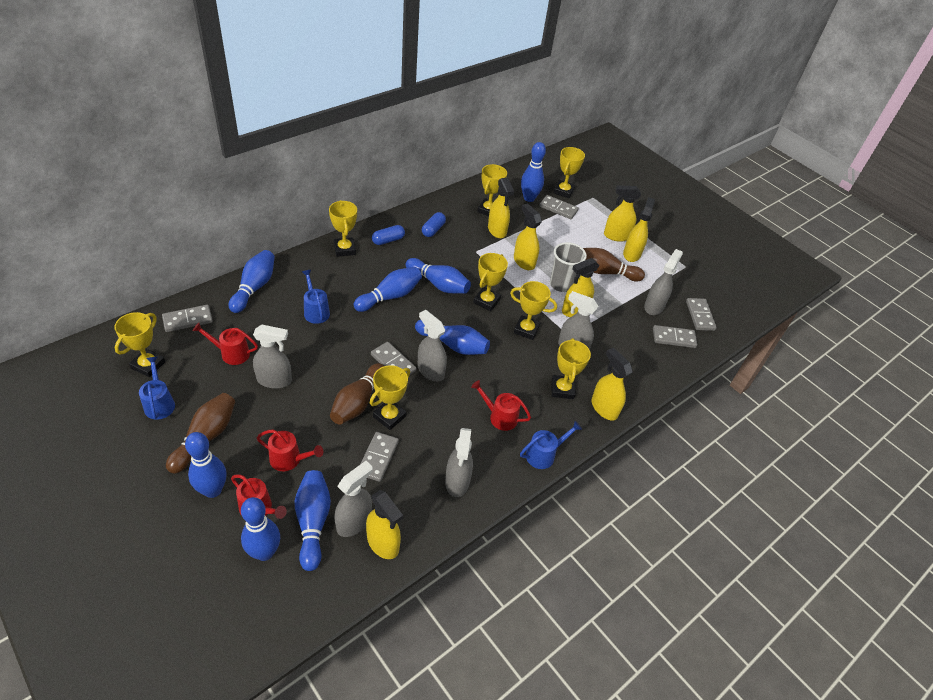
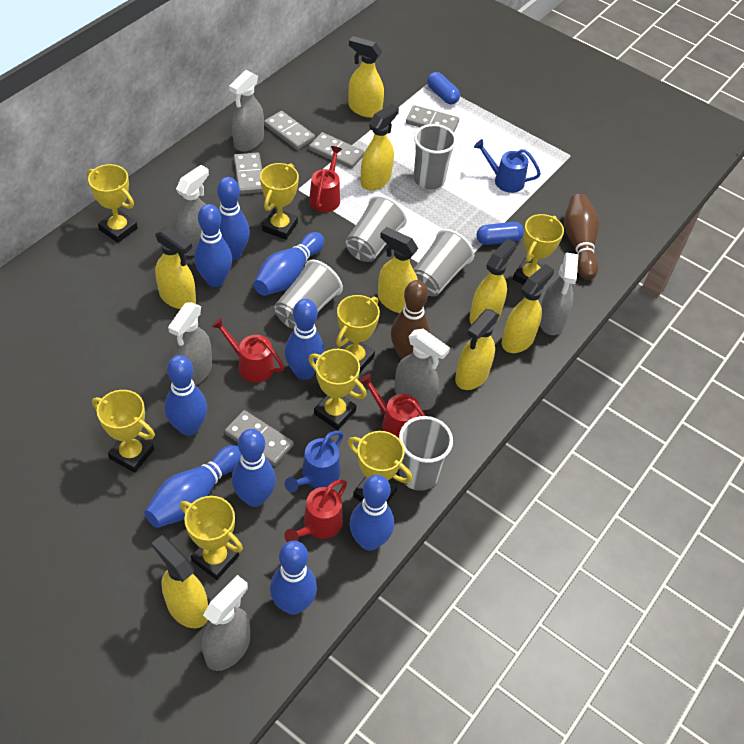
blue bowling pin: 8 -> 9
blue watering can: 3 -> 2
brown bowling pin: 3 -> 2
grey cup: 1 -> 5
grey domino: 6 -> 5
yellow spray bottle: 7 -> 8

